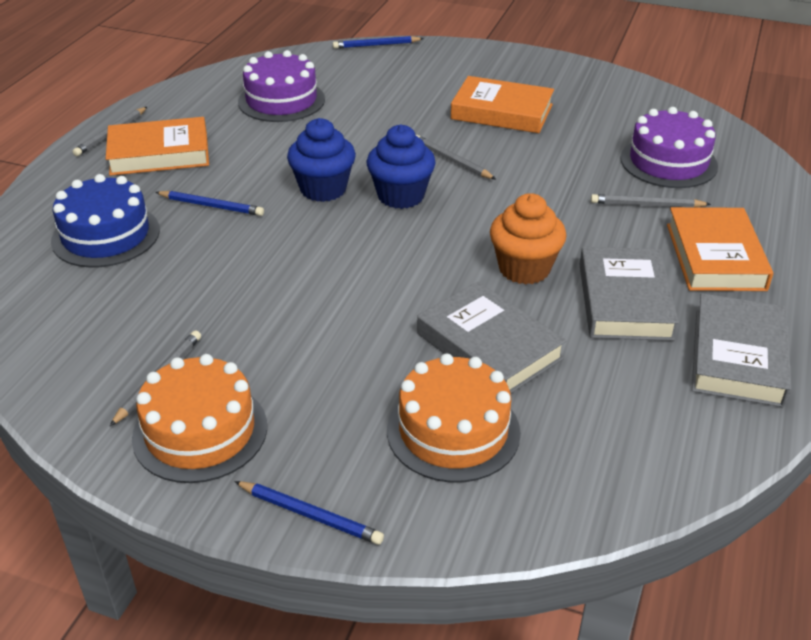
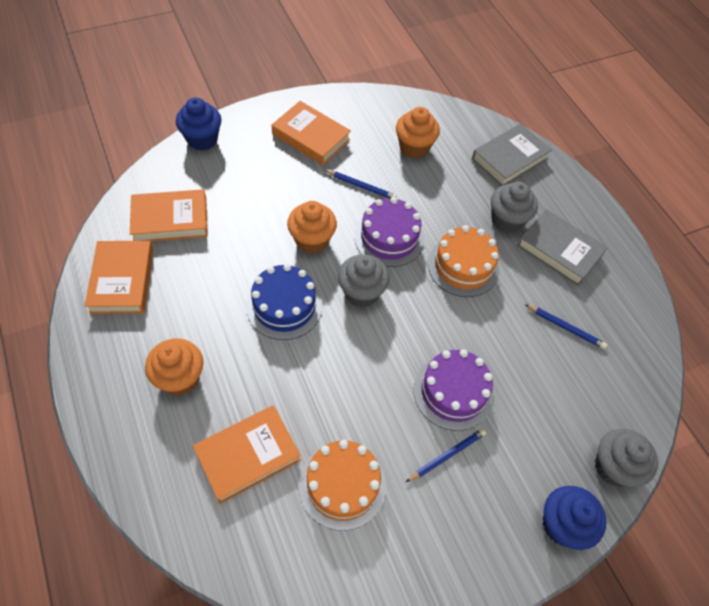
grey book: 3 -> 2
grey cupcake: 0 -> 3
grey pencil: 4 -> 0
orange book: 3 -> 4
orange cupcake: 1 -> 3

